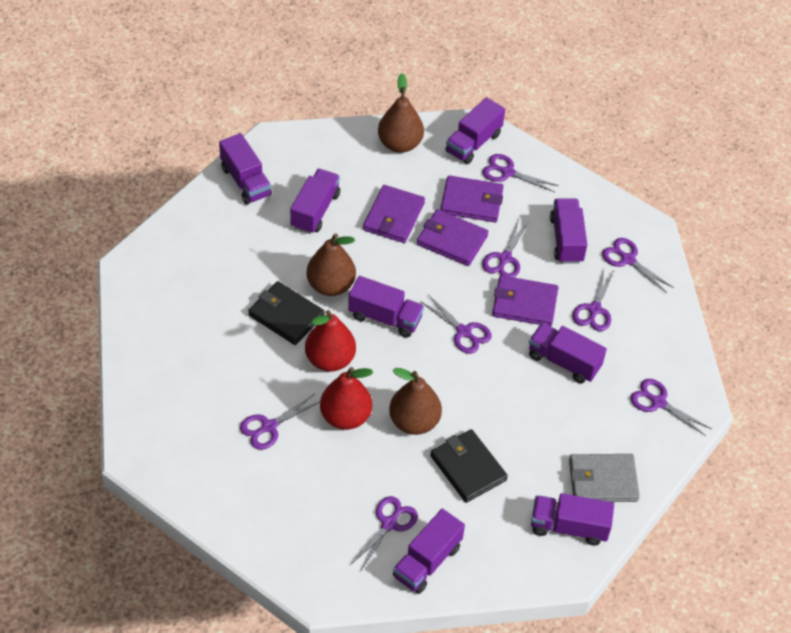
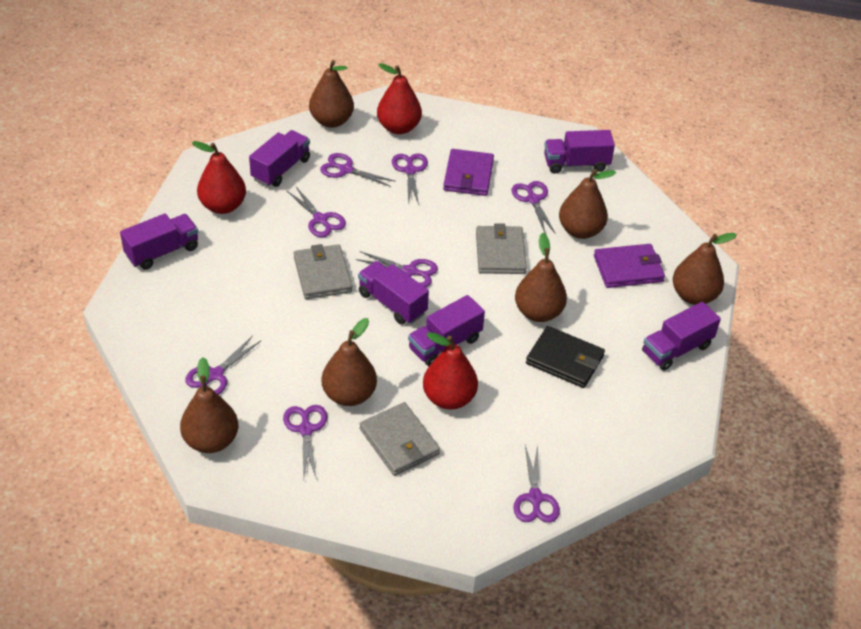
black wallet: 2 -> 1
brown pear: 3 -> 6
grey wallet: 1 -> 3
purple truck: 8 -> 6
purple wallet: 4 -> 2
red pear: 2 -> 3

